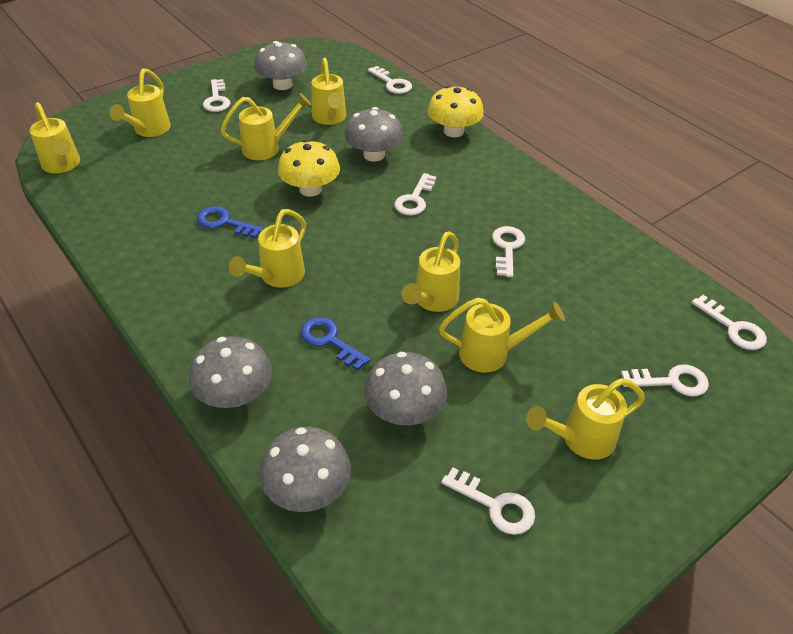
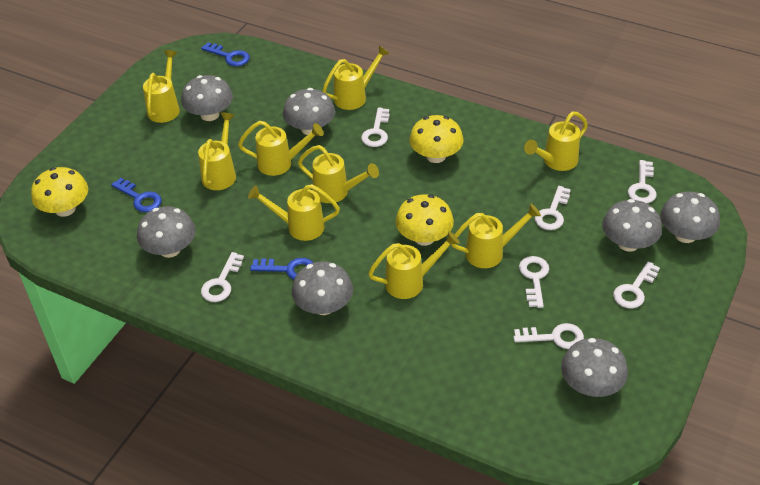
blue key: 2 -> 3
grey mushroom: 5 -> 7
yellow mushroom: 2 -> 3
yellow watering can: 8 -> 9

